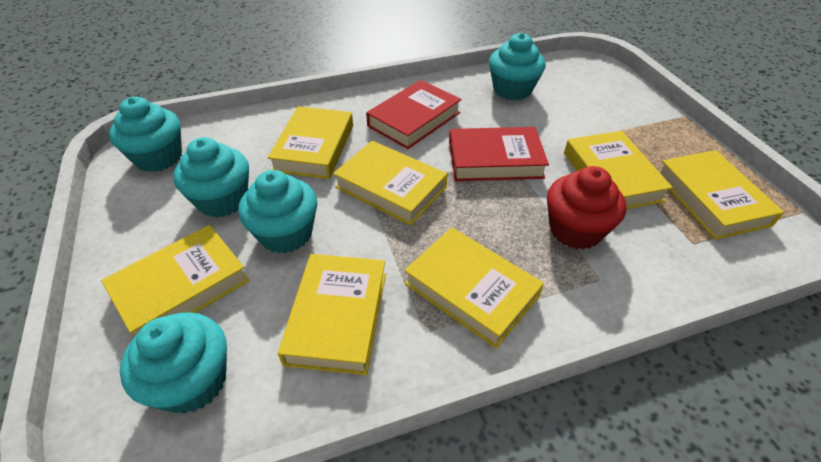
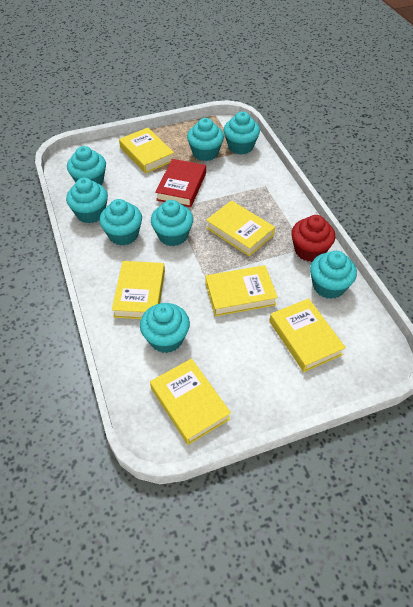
red book: 2 -> 1
turquoise cupcake: 5 -> 8
yellow book: 7 -> 6

